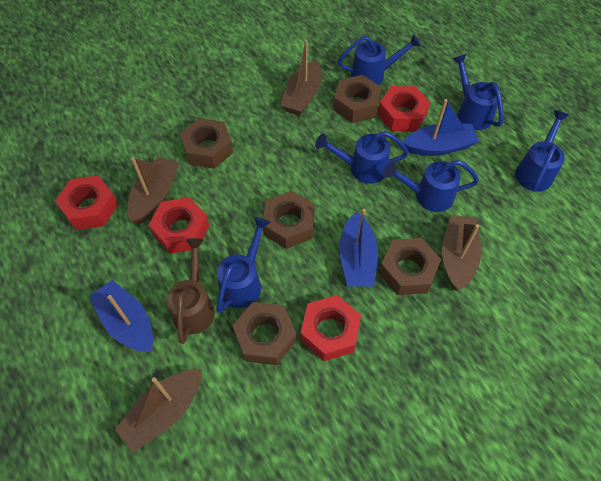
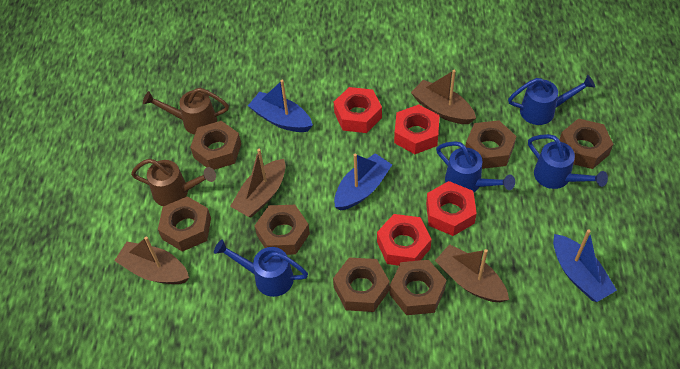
blue watering can: 6 -> 4
brown nut: 5 -> 7
brown watering can: 1 -> 2

